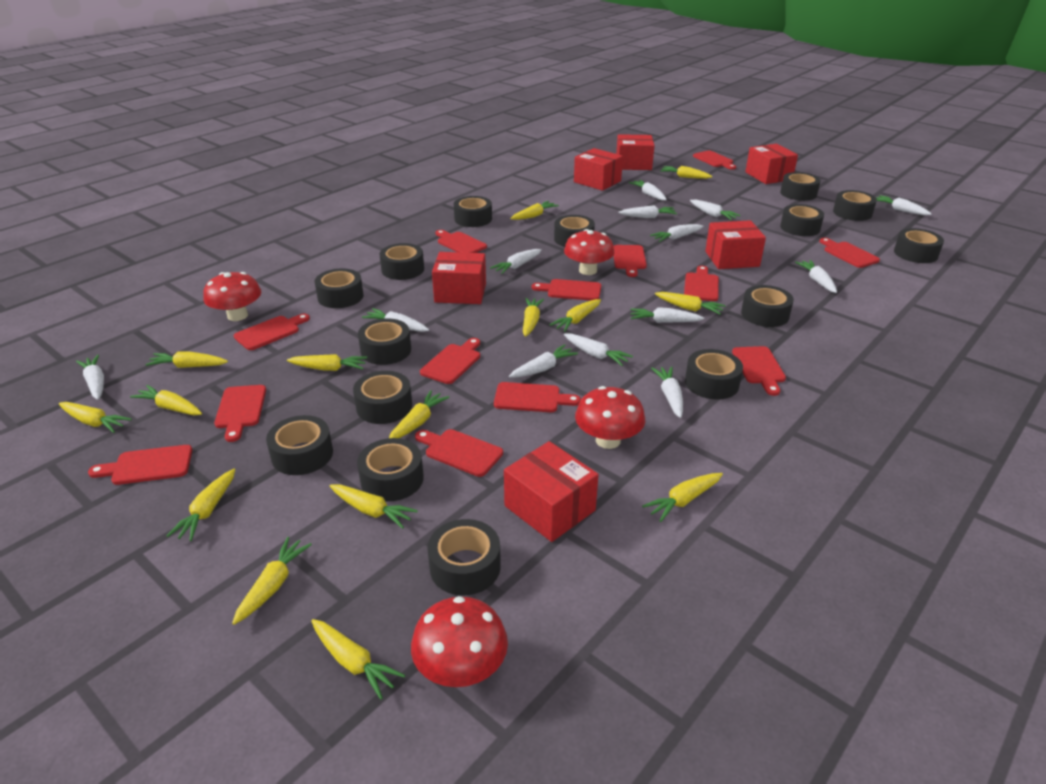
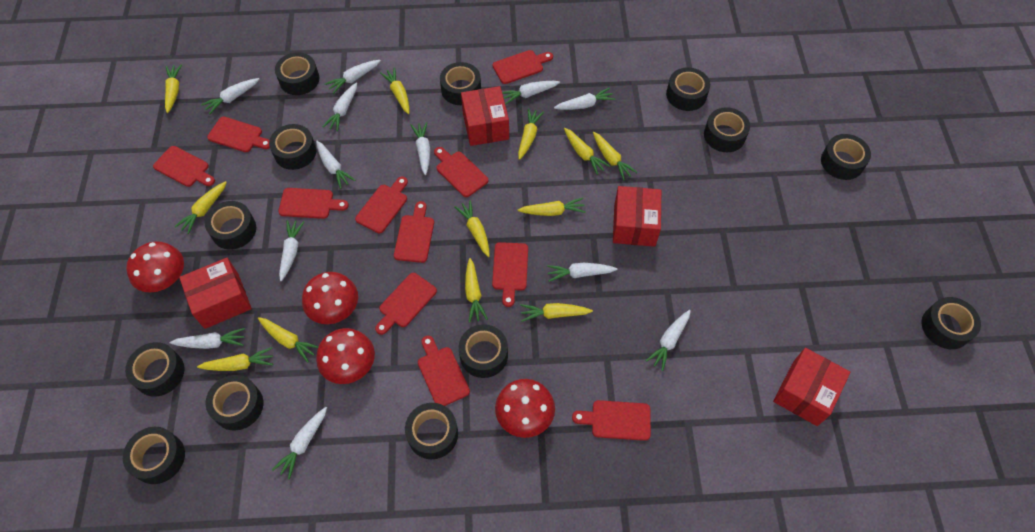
black tape: 15 -> 13
red box: 6 -> 4
red cutting board: 13 -> 11
white carrot: 13 -> 12
yellow carrot: 15 -> 12

